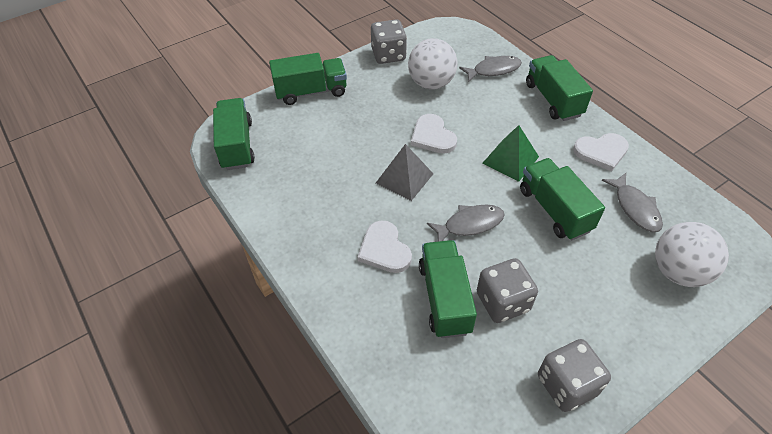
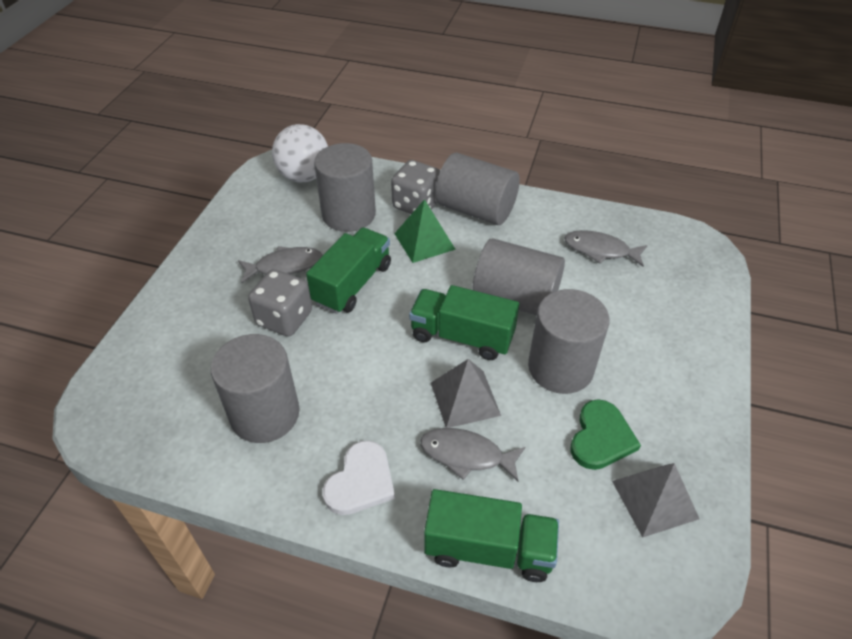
green heart: 0 -> 1
green truck: 5 -> 3
grey cylinder: 0 -> 5
grey dice: 3 -> 2
grey pyramid: 1 -> 2
white ball: 2 -> 1
white heart: 3 -> 1

